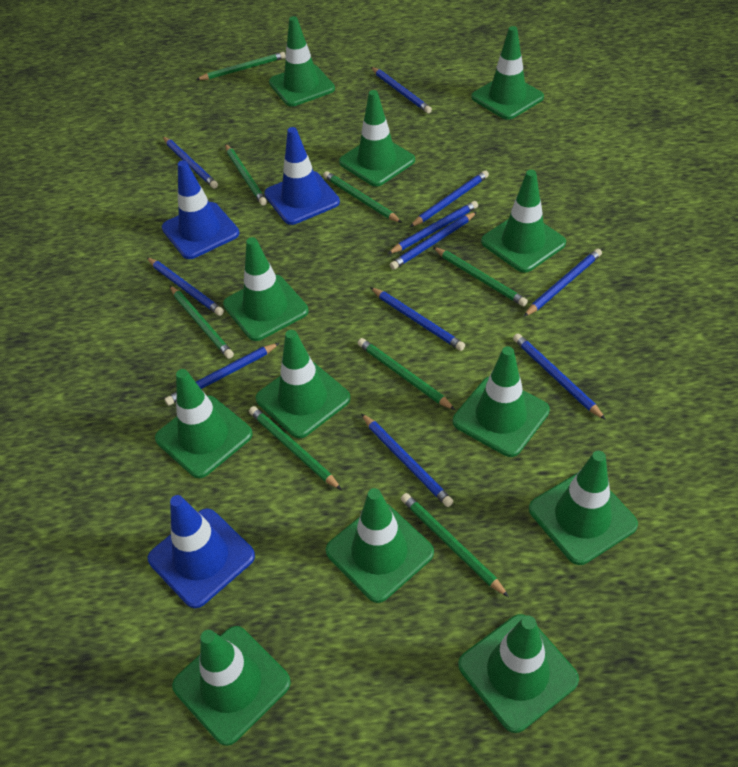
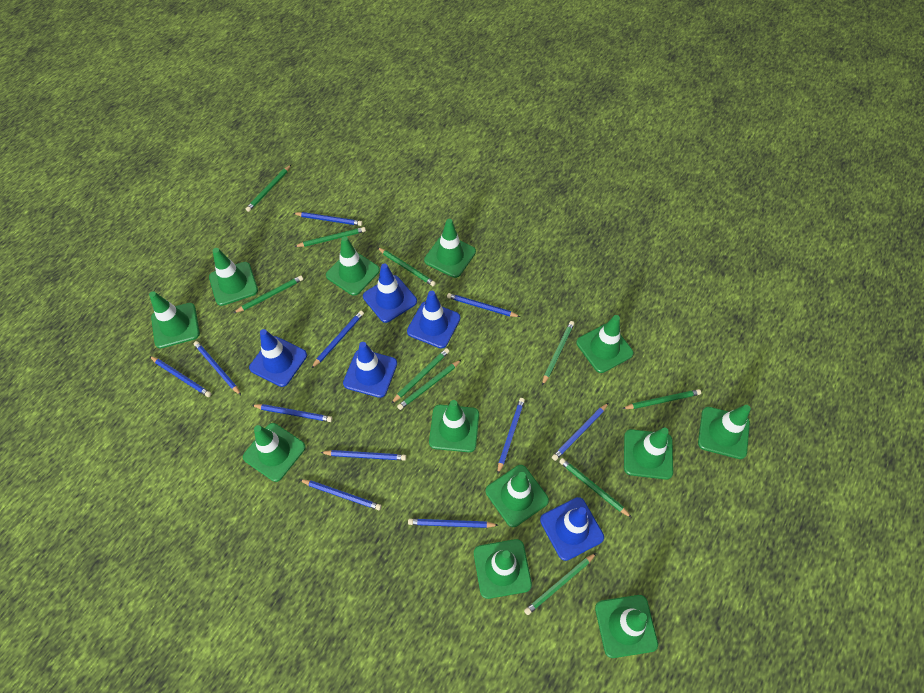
blue traffic cone: 3 -> 5
green pencil: 8 -> 10

